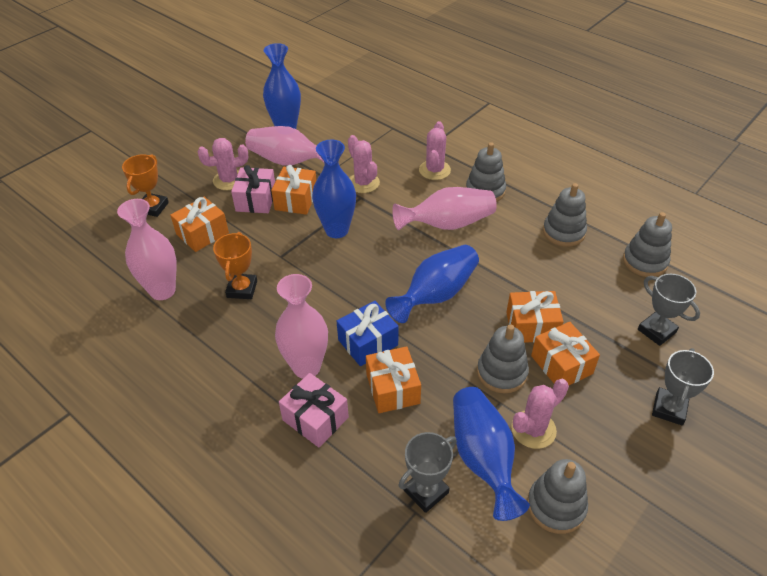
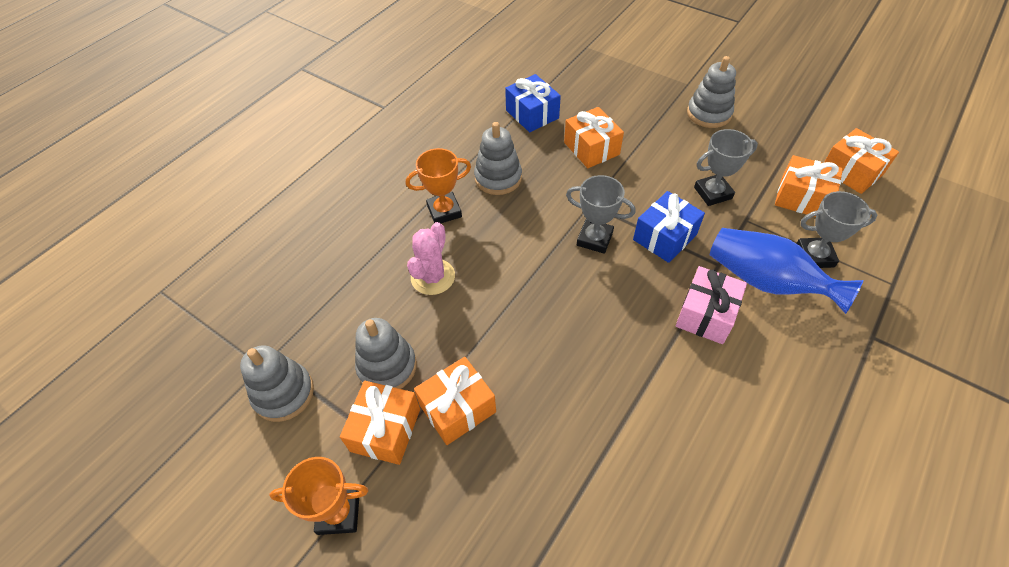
blue gift: 1 -> 2
blue vase: 4 -> 1
grey stacking toy: 5 -> 4
pink cactus: 4 -> 1
pink gift: 2 -> 1
pink vase: 4 -> 0

